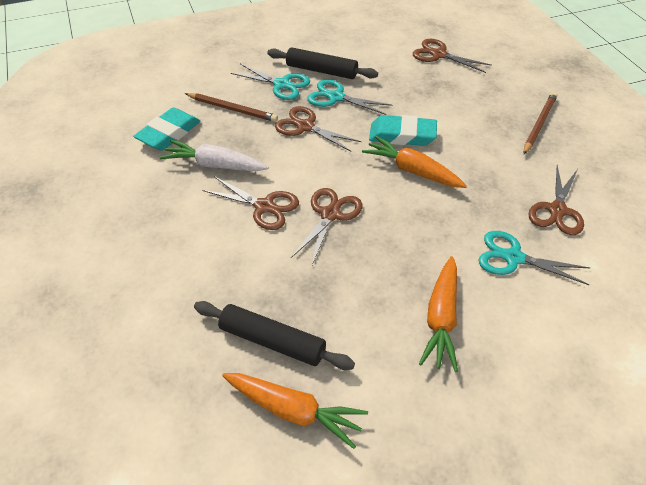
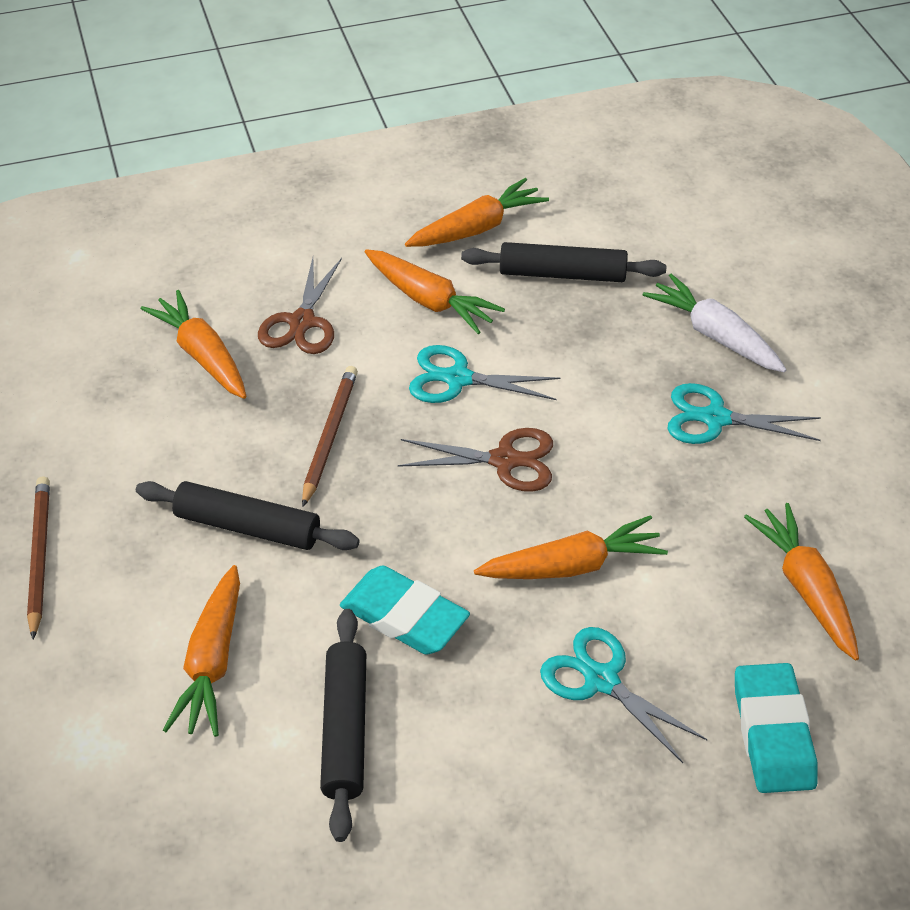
black rolling pin: 2 -> 3
brown scissors: 5 -> 2
orange carrot: 3 -> 6

